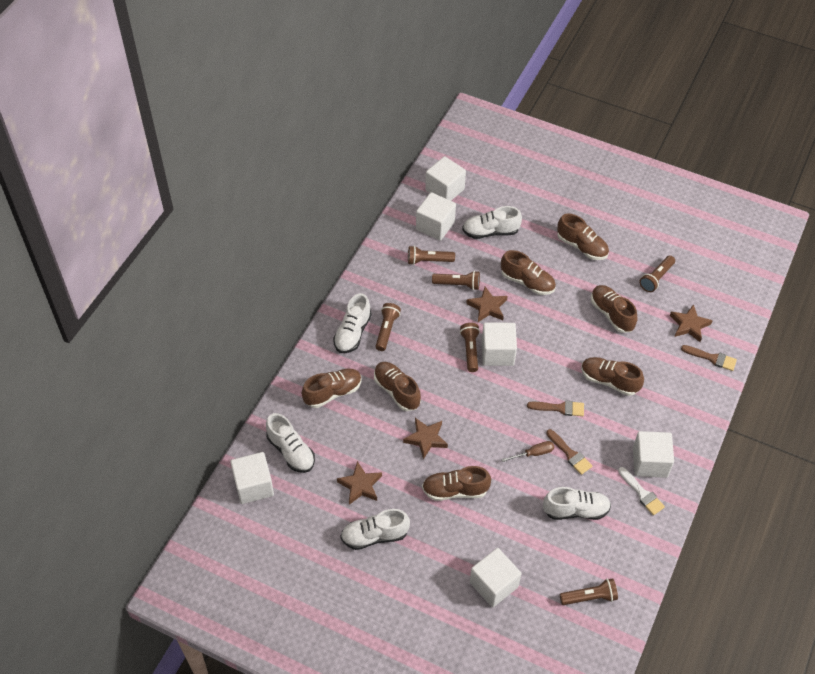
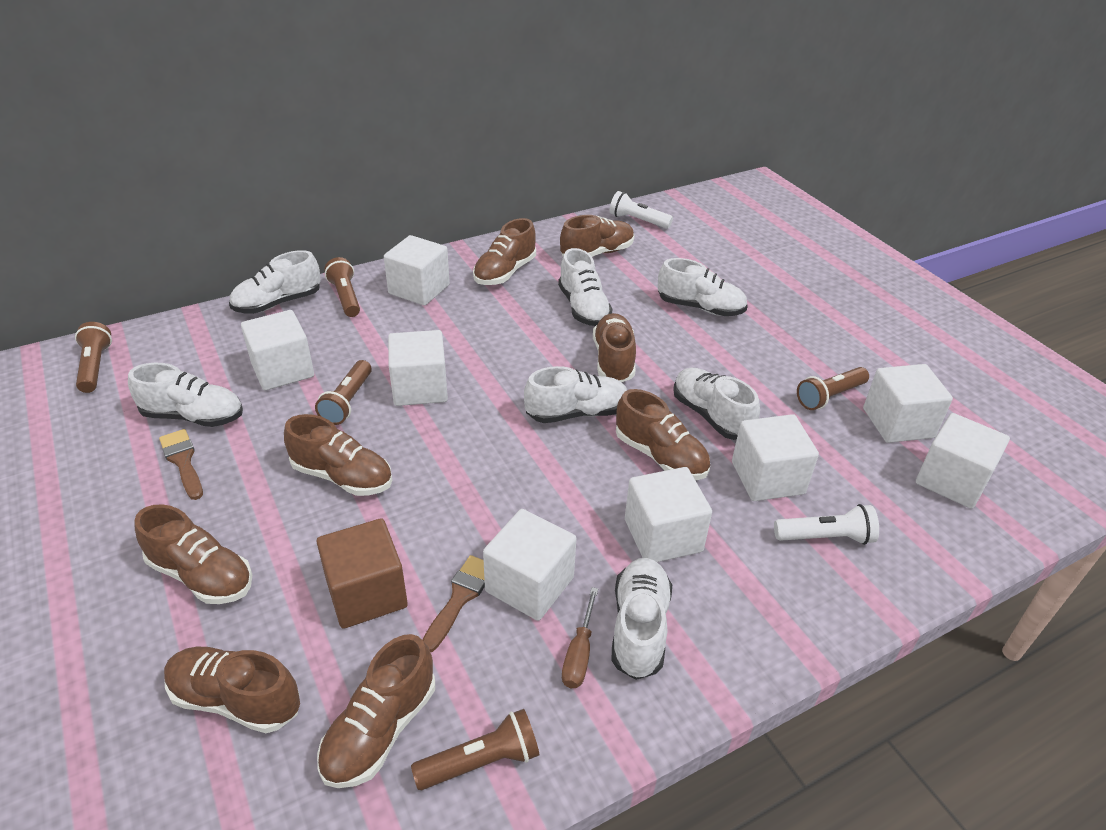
brown brush: 3 -> 2
brown cube: 0 -> 1
brown flashlight: 6 -> 5
brown shoe: 7 -> 8
brown star: 4 -> 0
white brush: 1 -> 0
white cube: 6 -> 8
white flashlight: 0 -> 2
white shoe: 5 -> 7

